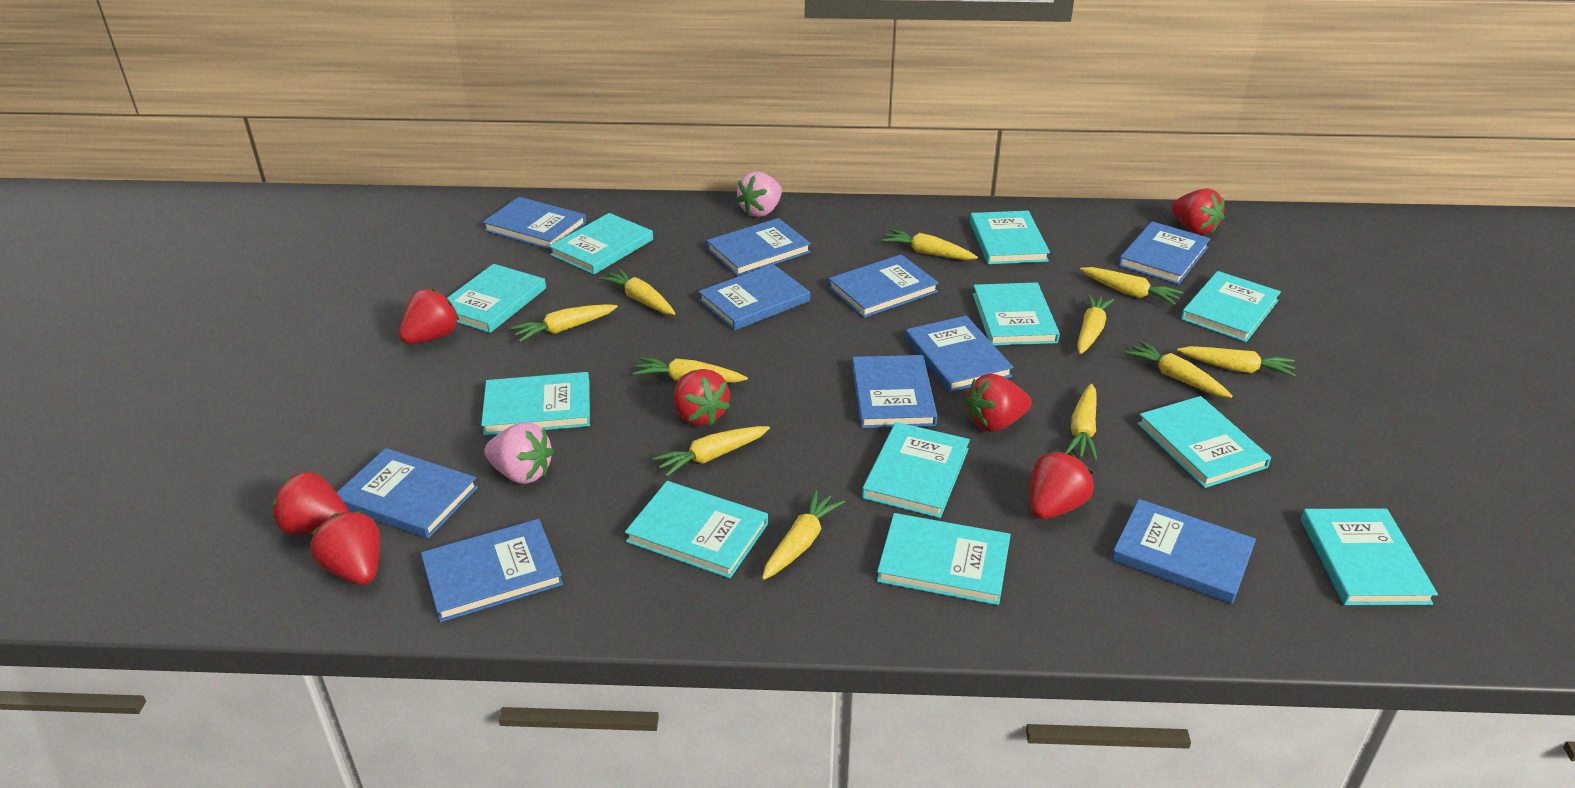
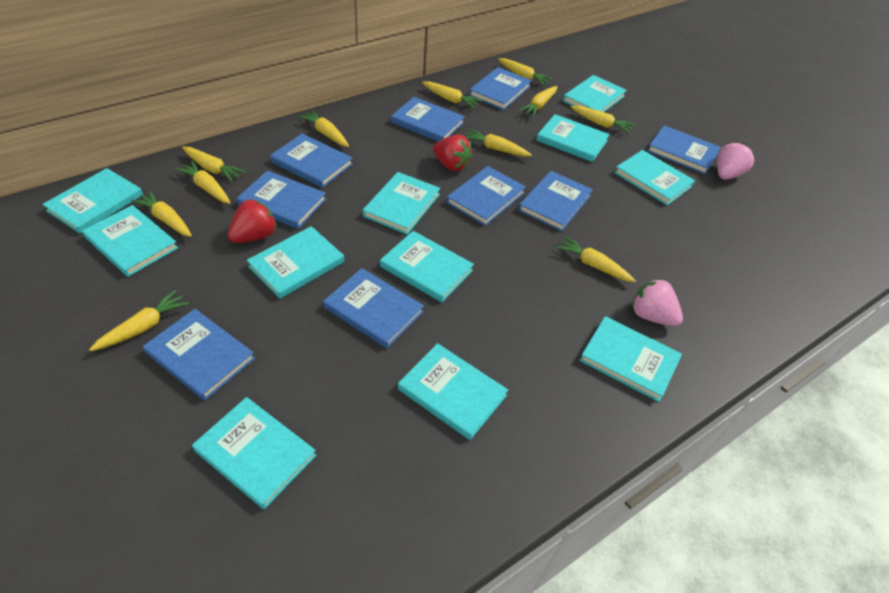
blue book: 10 -> 9
red strawberry: 7 -> 2

